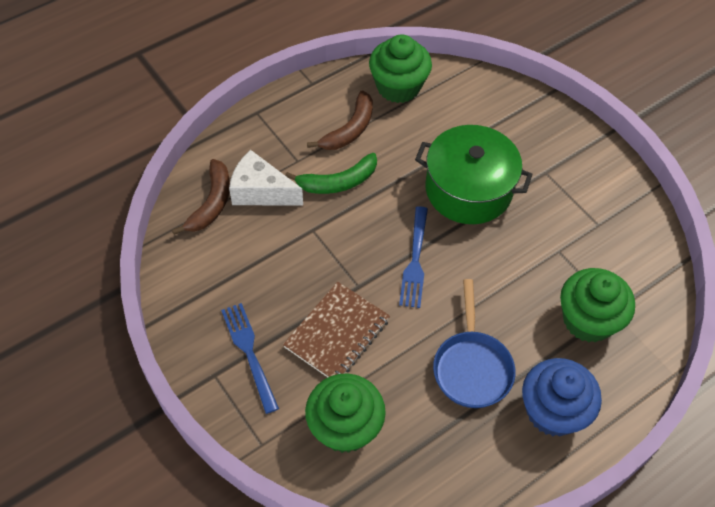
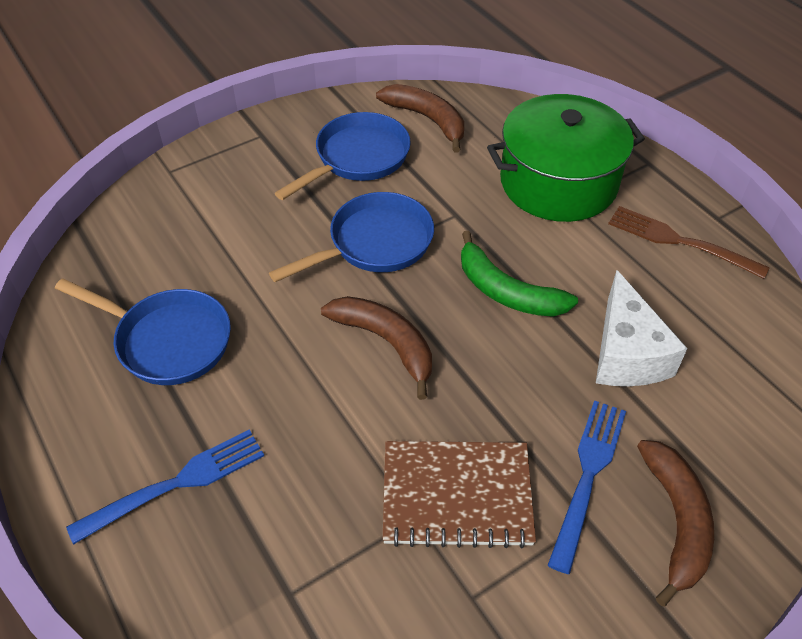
blue cupcake: 1 -> 0
blue pan: 1 -> 3
brown banana: 2 -> 3
brown fork: 0 -> 1
green cupcake: 3 -> 0

